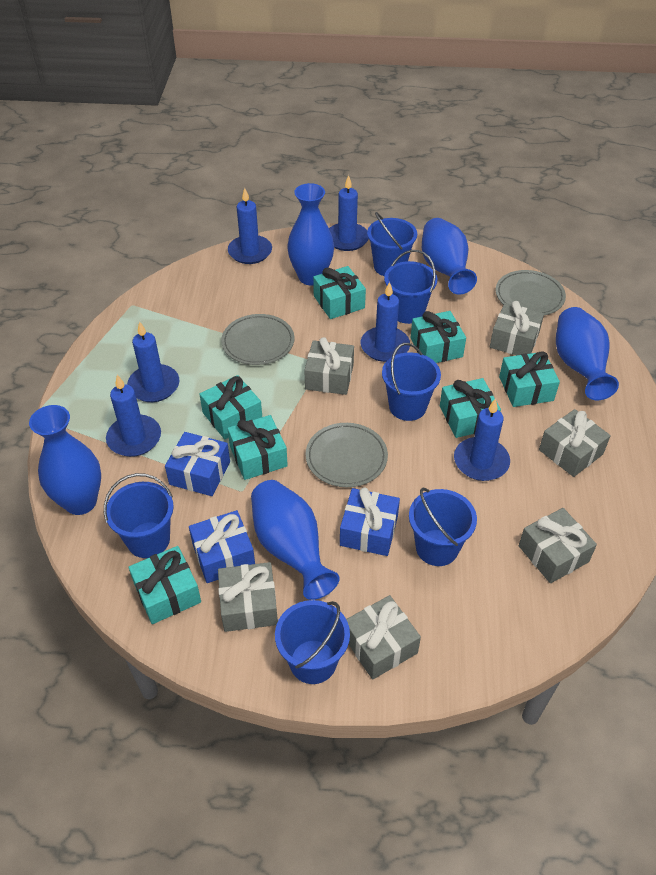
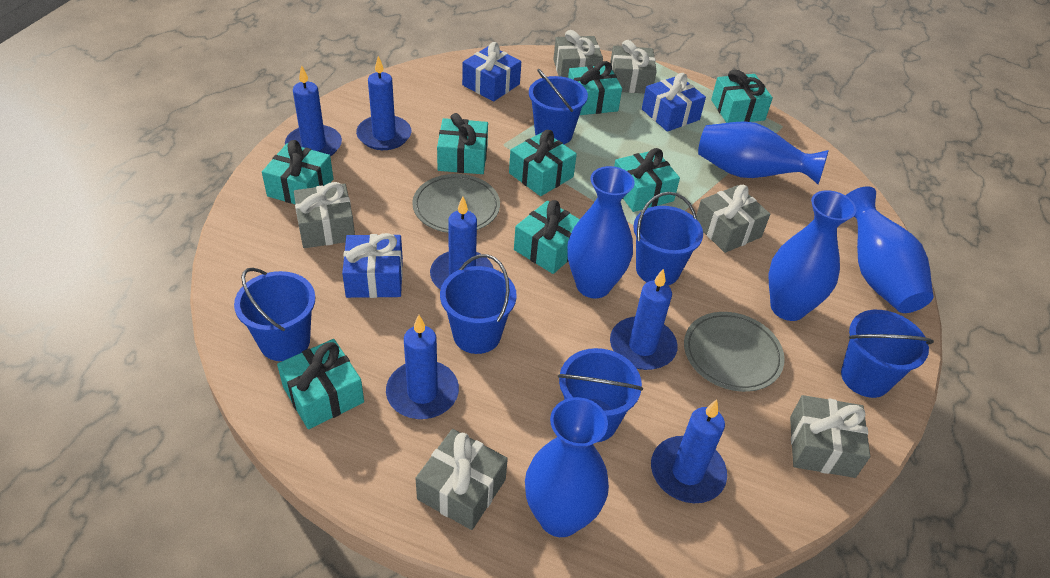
grey plate: 3 -> 2
turquoise gift: 7 -> 8

